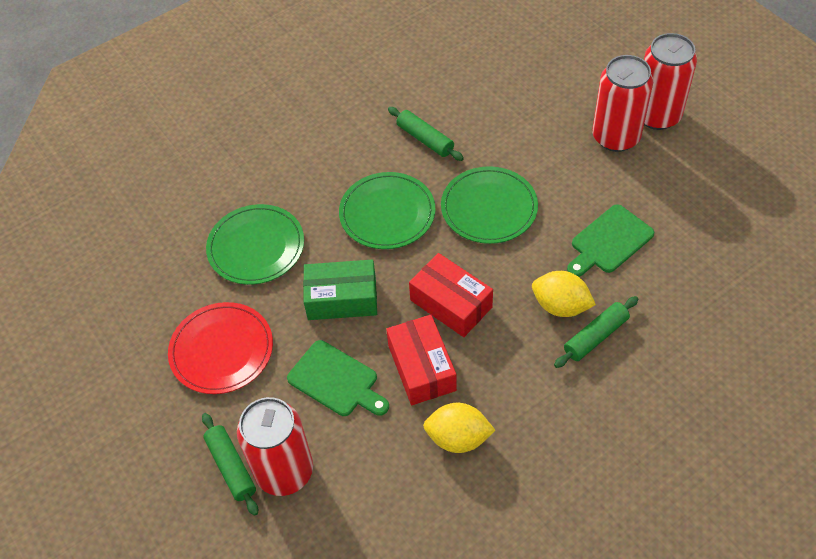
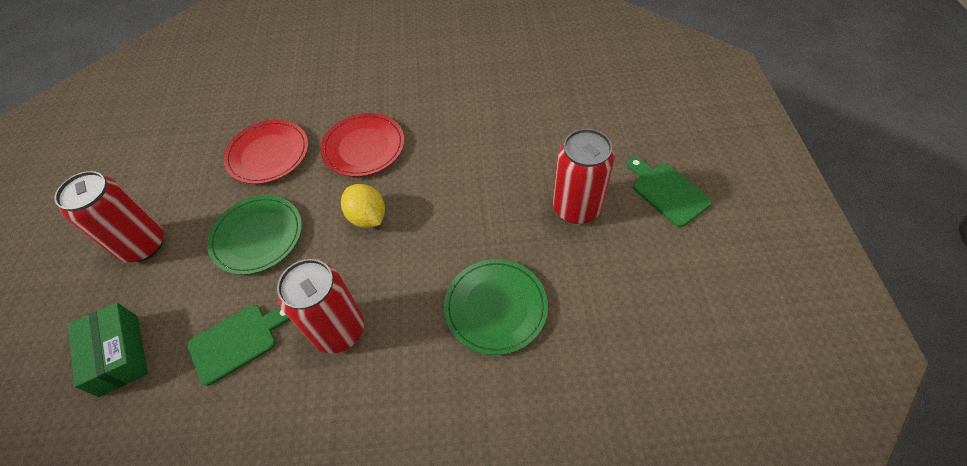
green plate: 3 -> 2
green rolling pin: 3 -> 0
red box: 2 -> 0
red plate: 1 -> 2
yellow lemon: 2 -> 1

